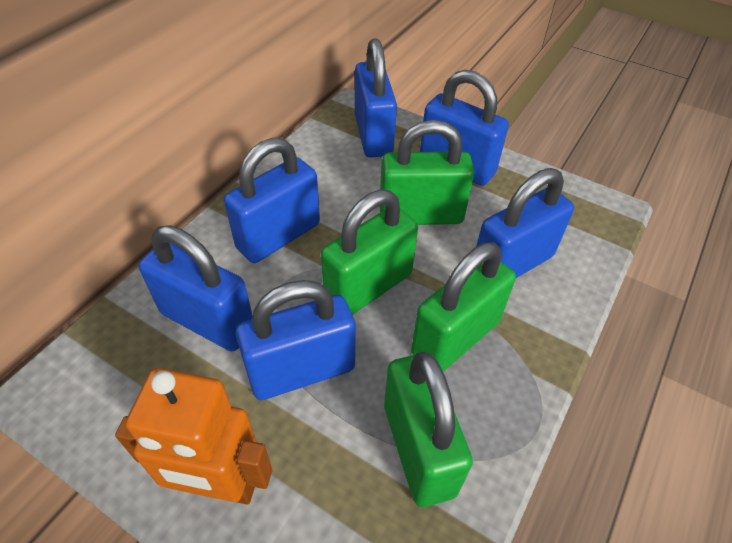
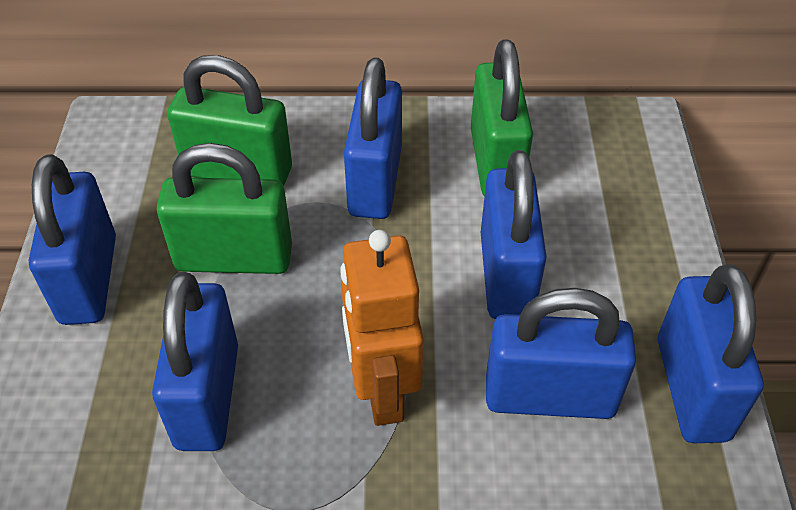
green padlock: 4 -> 3

